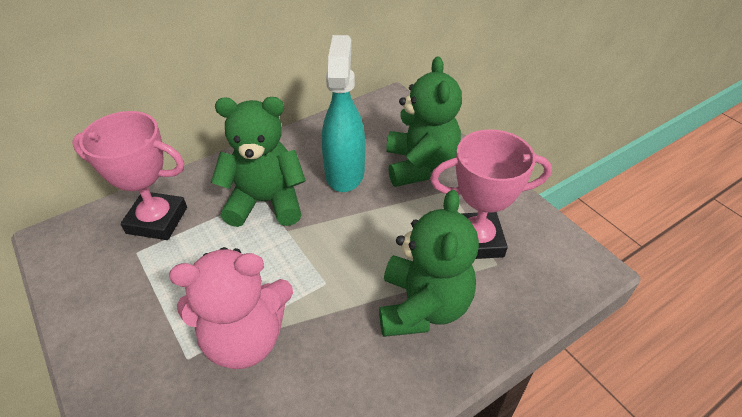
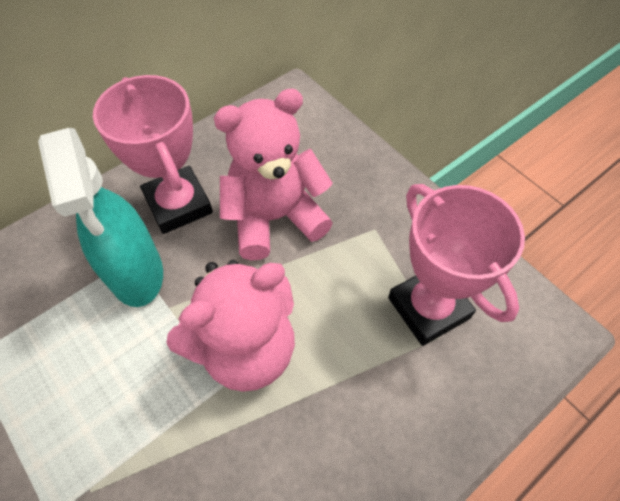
green teddy bear: 3 -> 0
pink teddy bear: 1 -> 2

